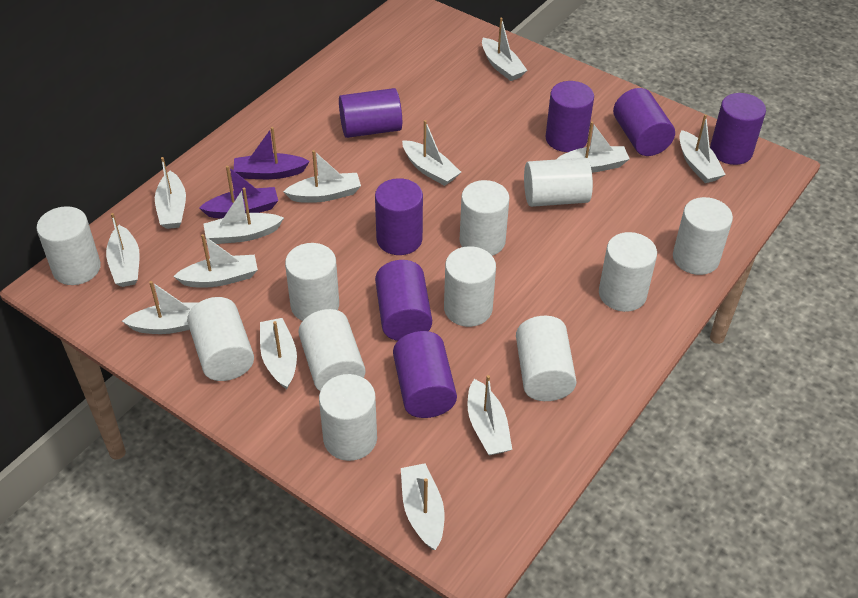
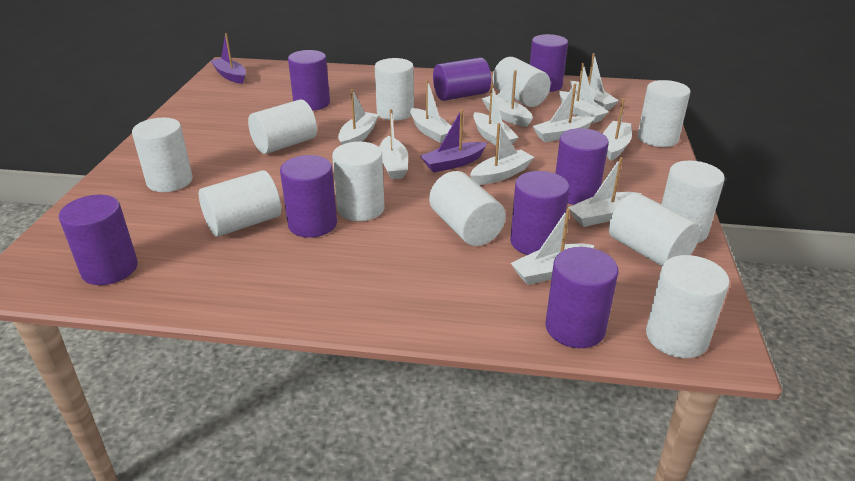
purple cylinder: 7 -> 8
white boat: 13 -> 12

